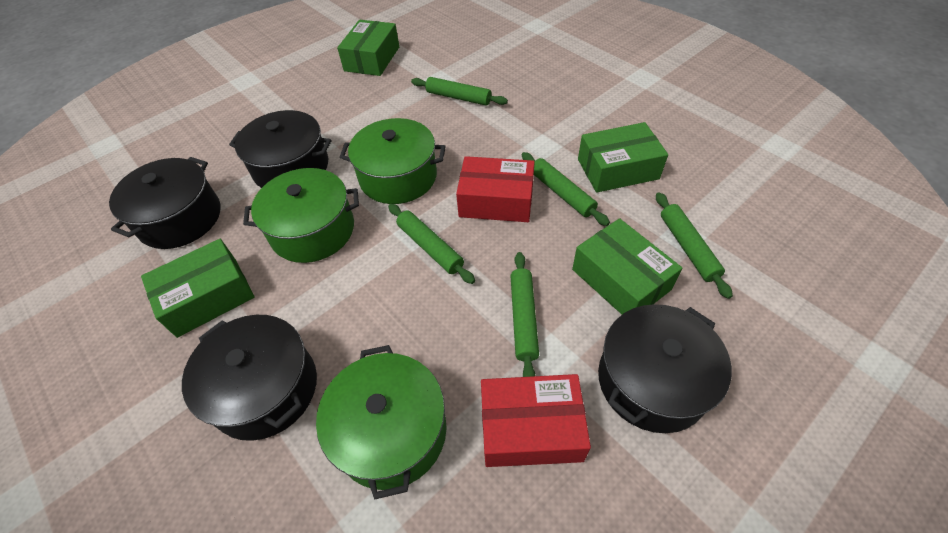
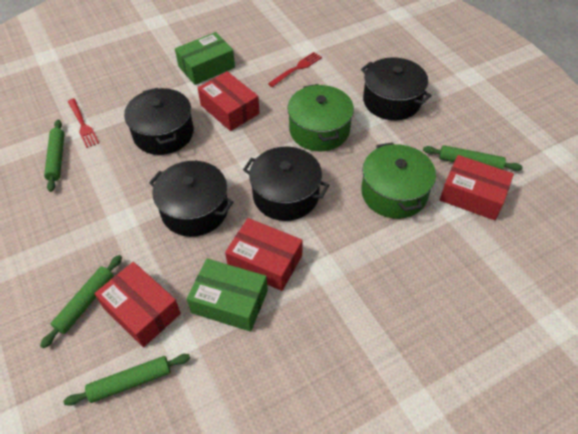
green box: 4 -> 2
green pot: 3 -> 2
green rolling pin: 5 -> 4
red box: 2 -> 4
red fork: 0 -> 2

